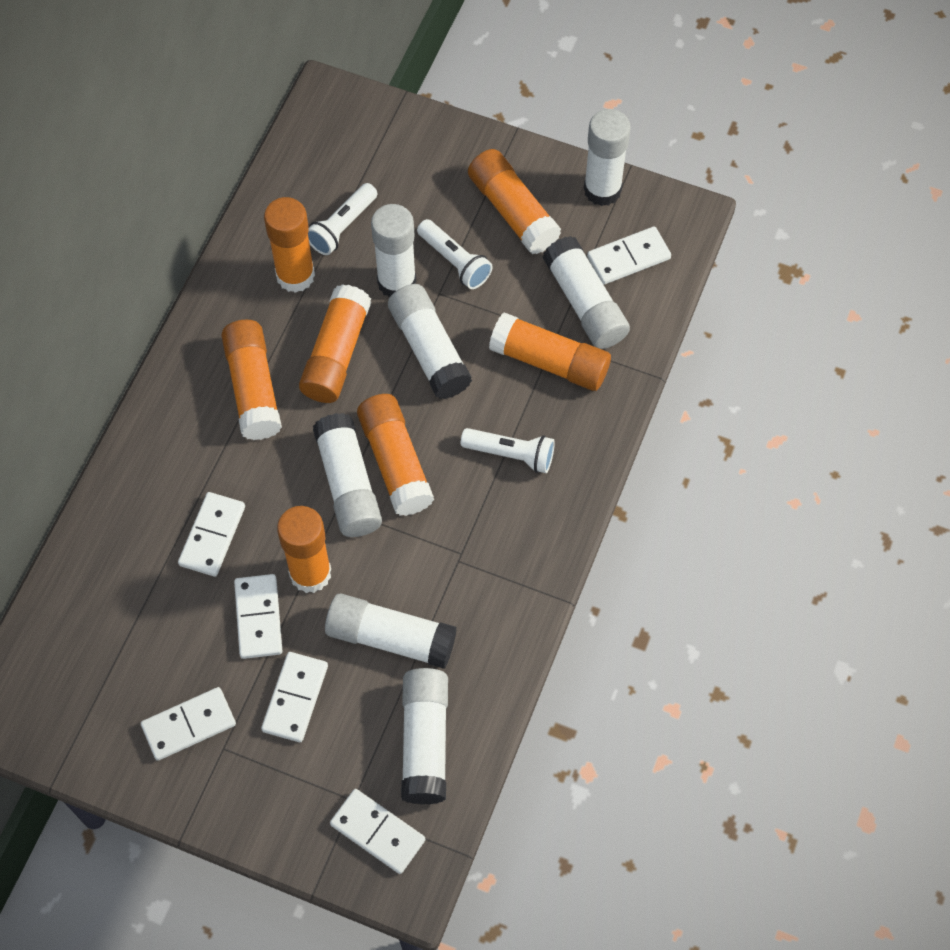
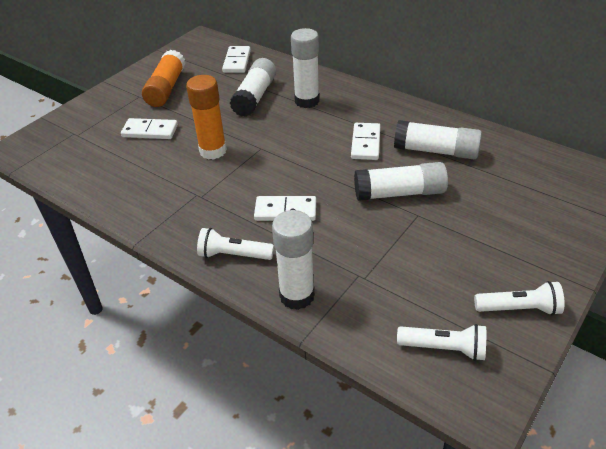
orange glue stick: 7 -> 2
white domino: 6 -> 4
white glue stick: 7 -> 5

